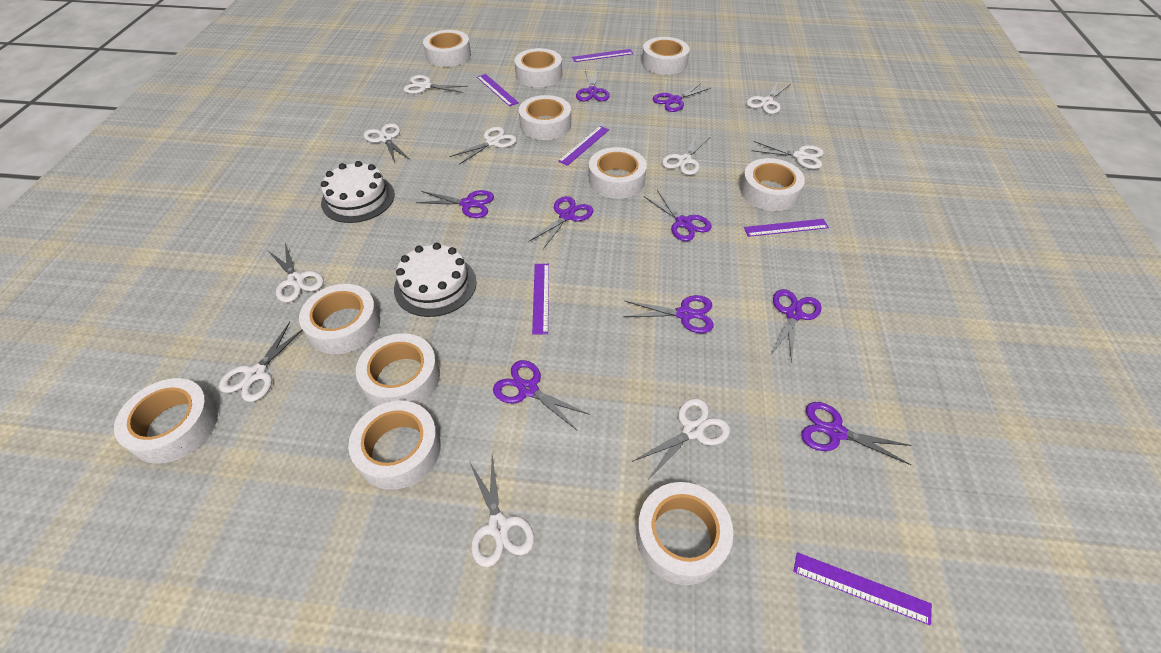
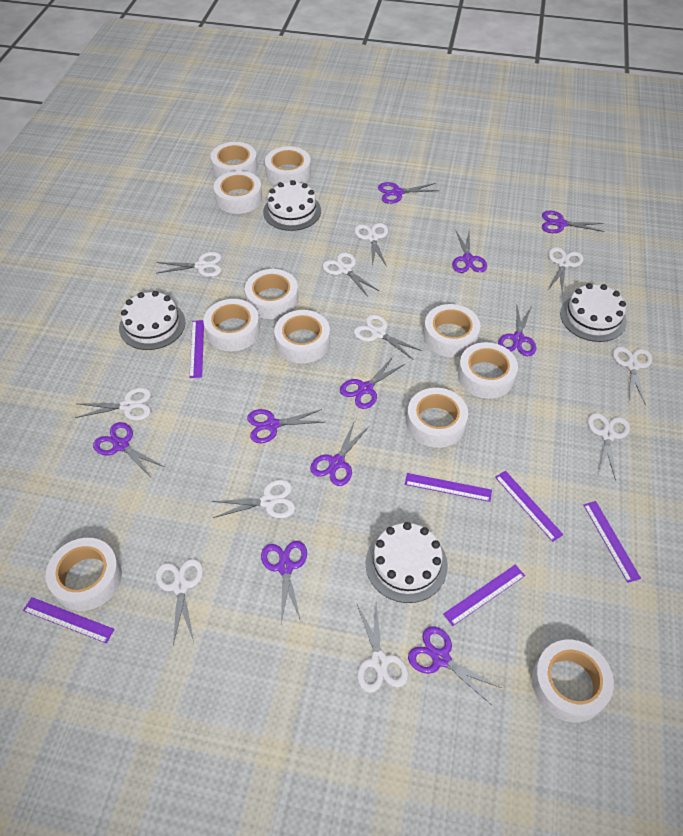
purple scissors: 9 -> 10
white cake: 2 -> 4
white scissors: 10 -> 11

